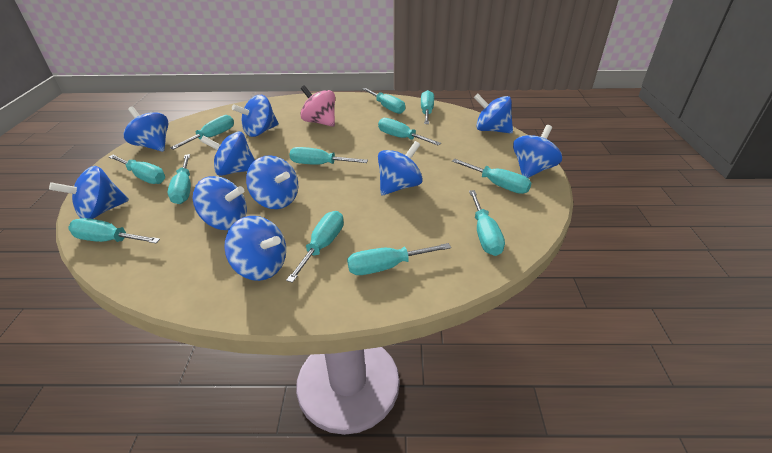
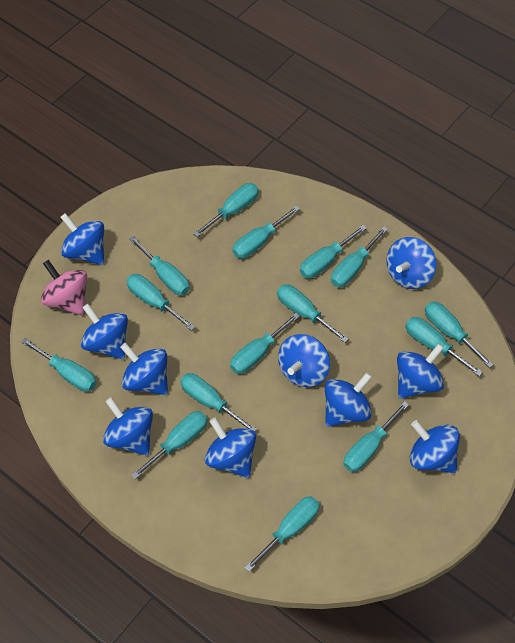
turquoise screwdriver: 12 -> 15

